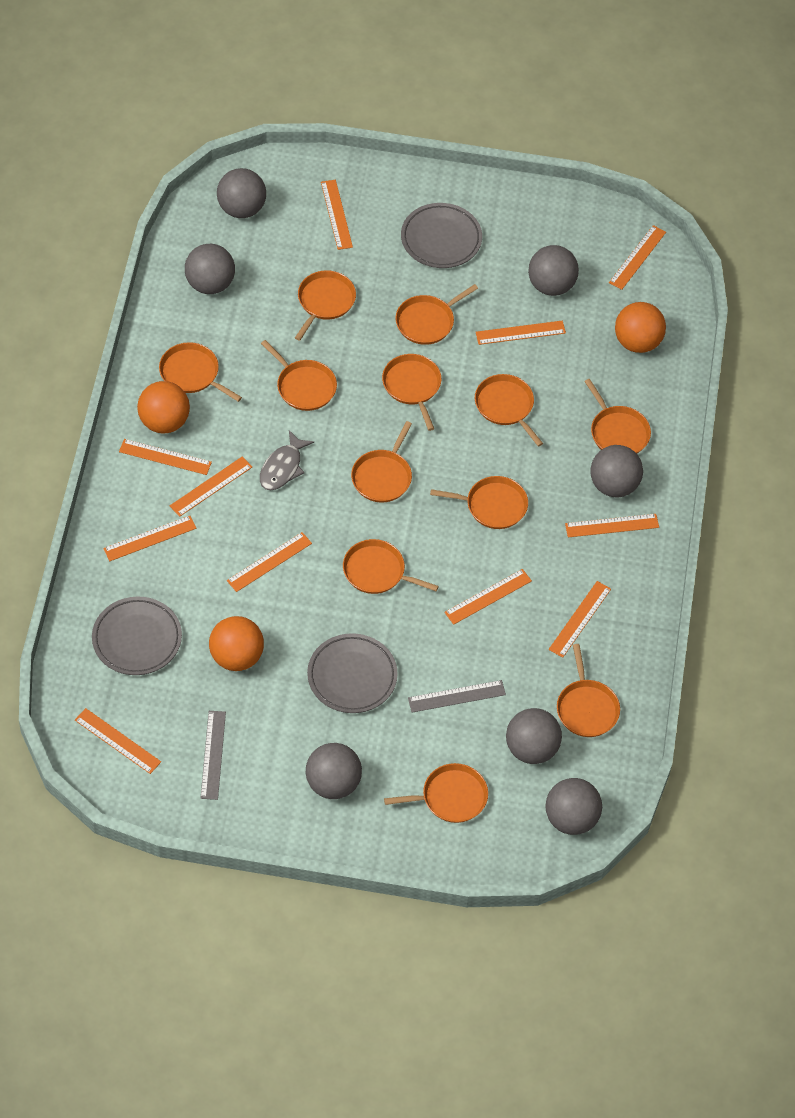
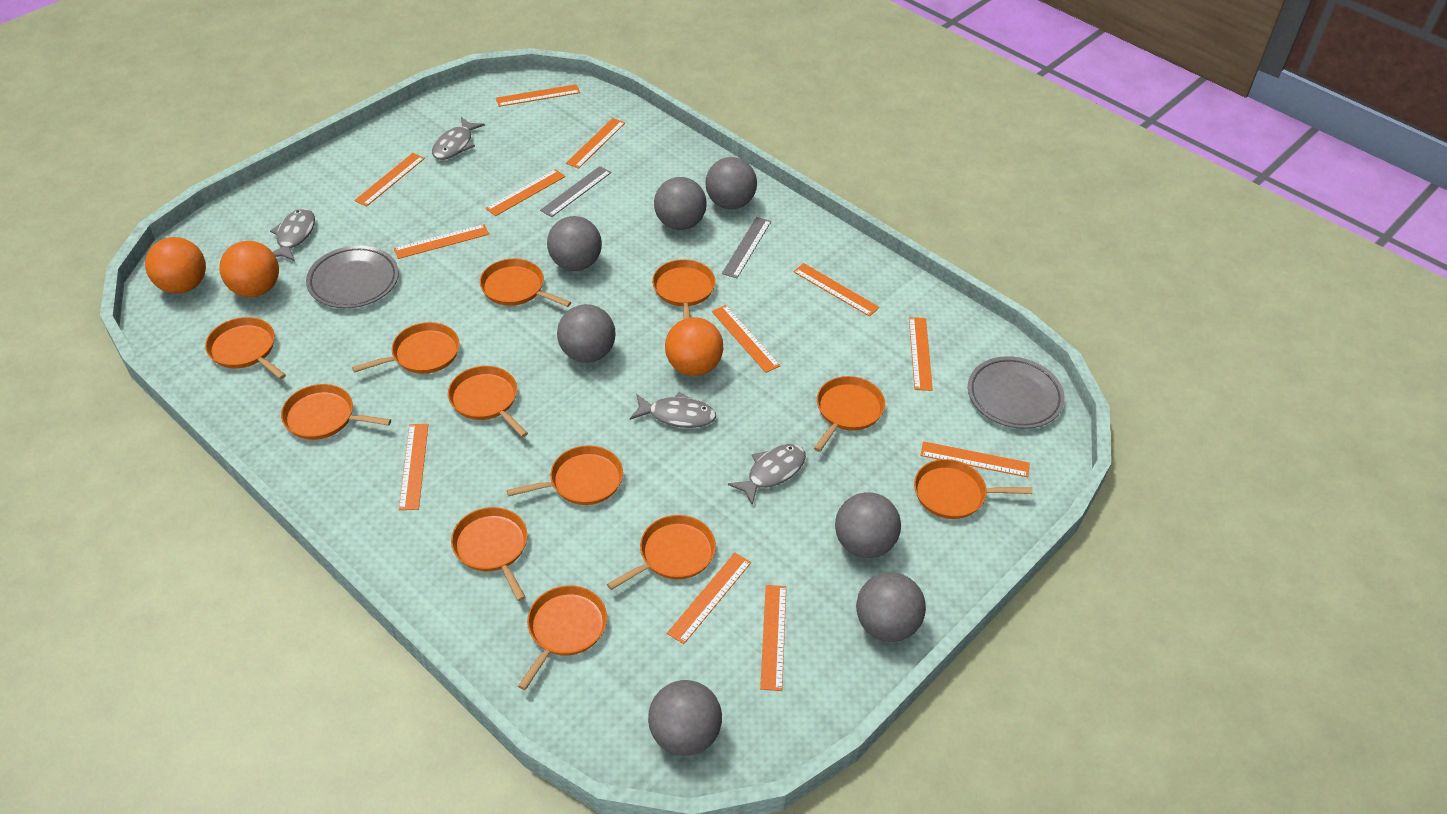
grey fish: 1 -> 4
grey plate: 3 -> 2
orange ruler: 11 -> 12

